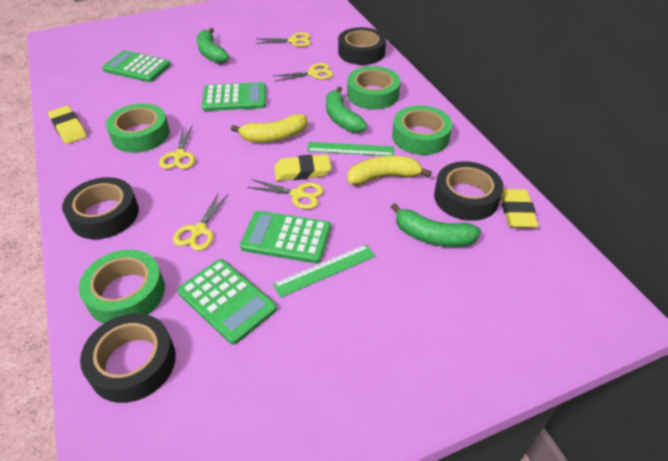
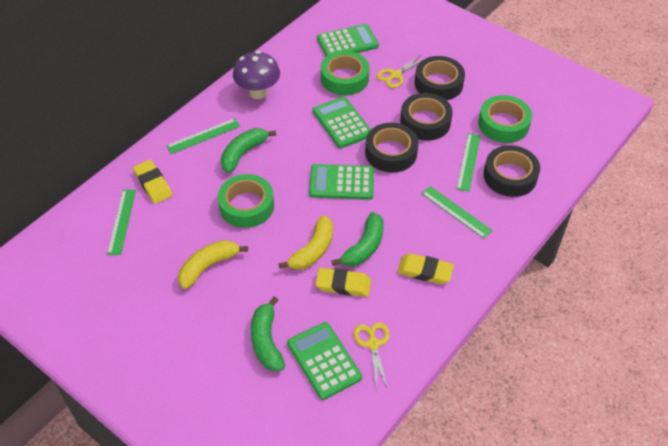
green ruler: 2 -> 4
green tape: 4 -> 3
purple mushroom: 0 -> 1
yellow scissors: 5 -> 2

